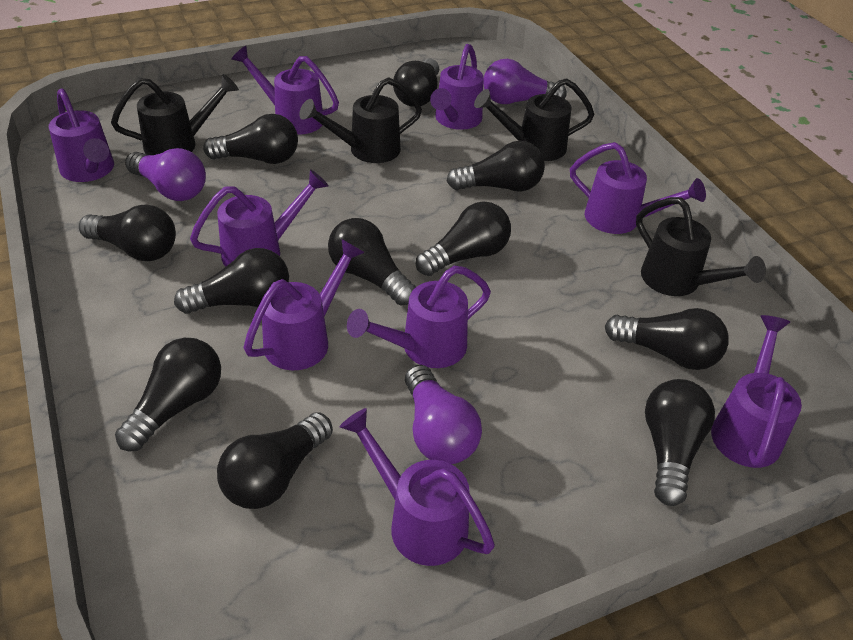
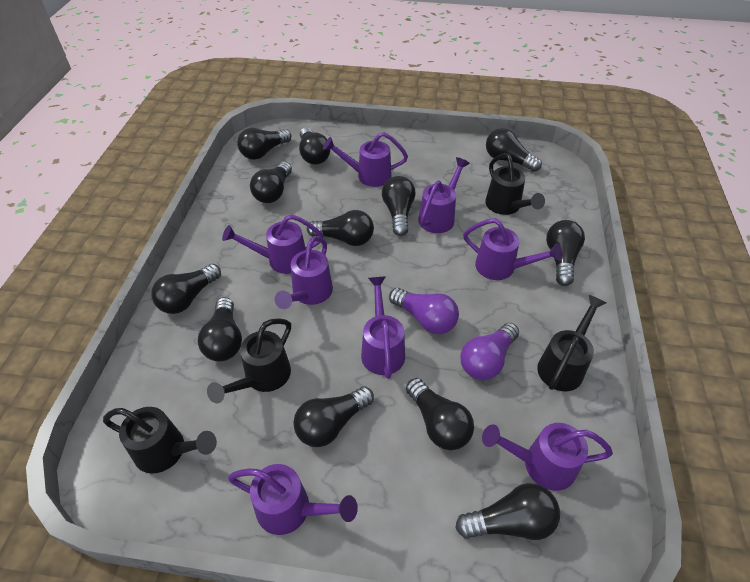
black light bulb: 11 -> 12
purple light bulb: 3 -> 2
purple watering can: 9 -> 8

